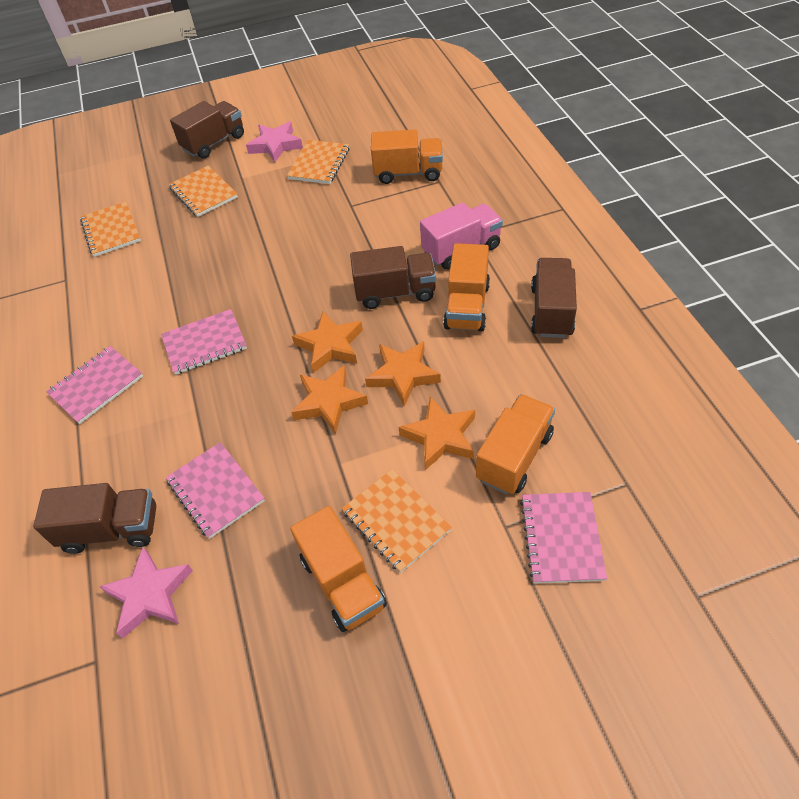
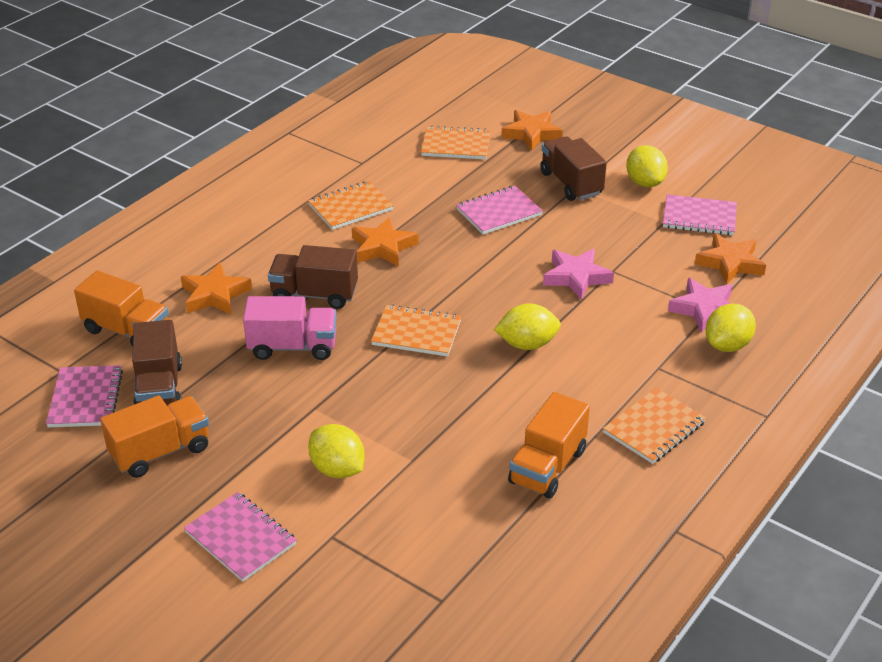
brown truck: 4 -> 3
orange truck: 4 -> 3
yellow lemon: 0 -> 4

